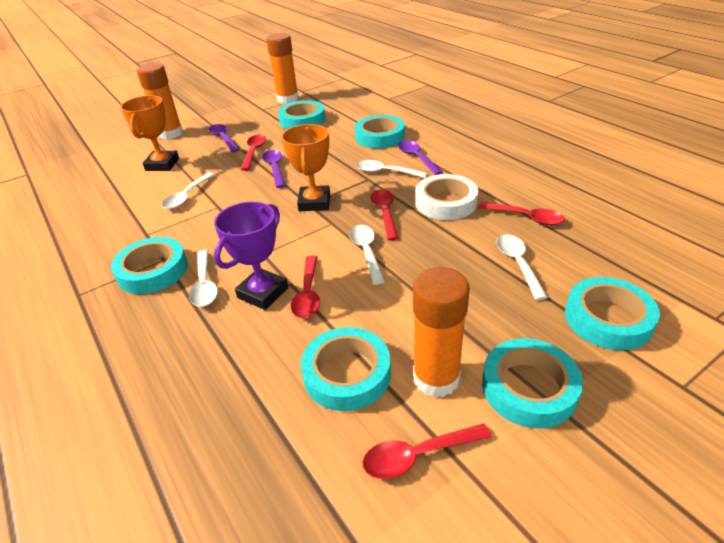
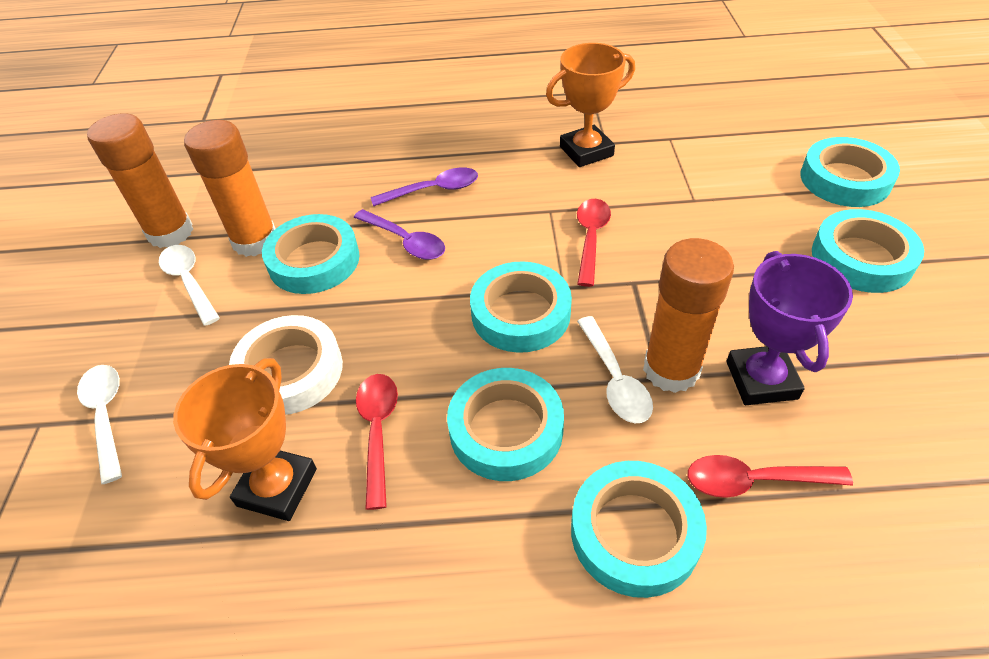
purple spoon: 3 -> 2
red spoon: 5 -> 3
white spoon: 5 -> 3

